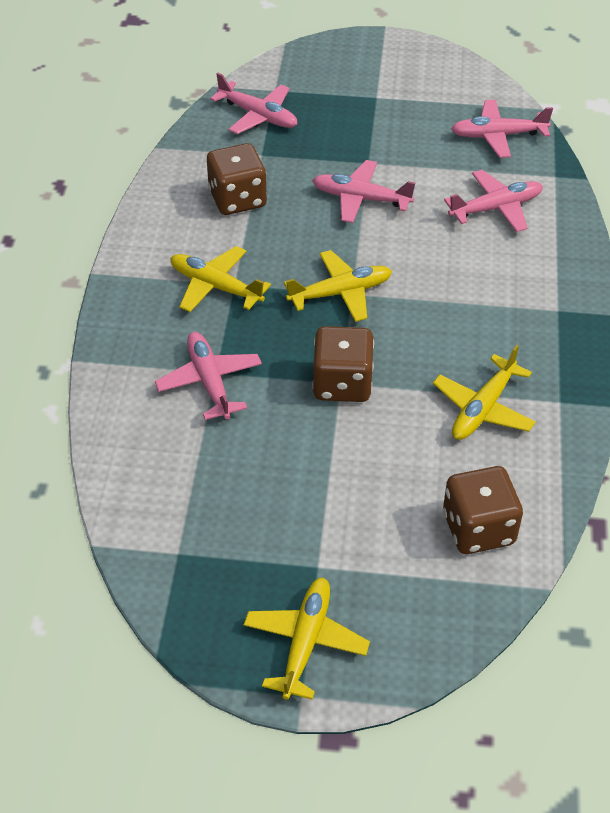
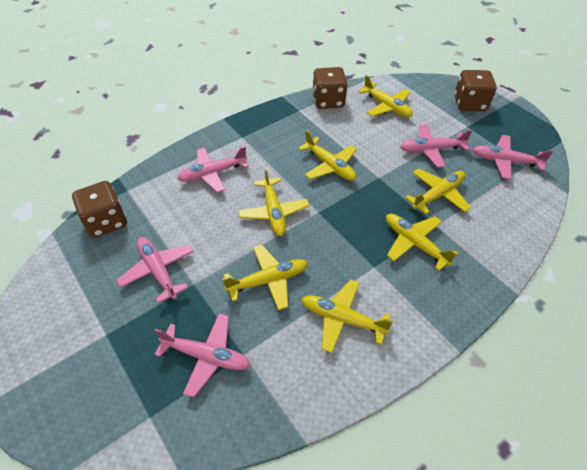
yellow plane: 4 -> 7

